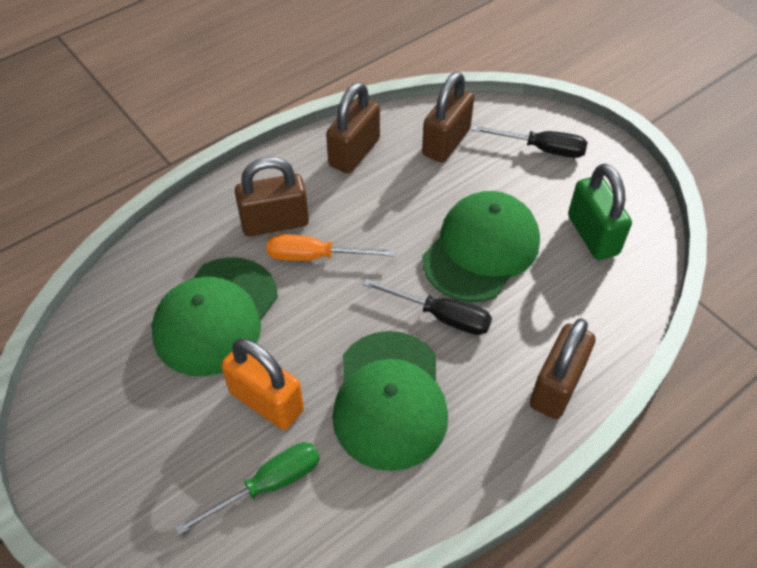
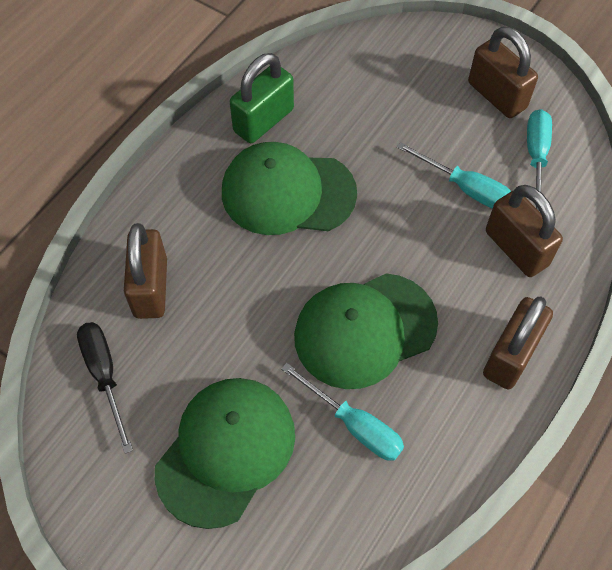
black screwdriver: 2 -> 1
green screwdriver: 1 -> 0
orange padlock: 1 -> 0
orange screwdriver: 1 -> 0
turquoise screwdriver: 0 -> 3

